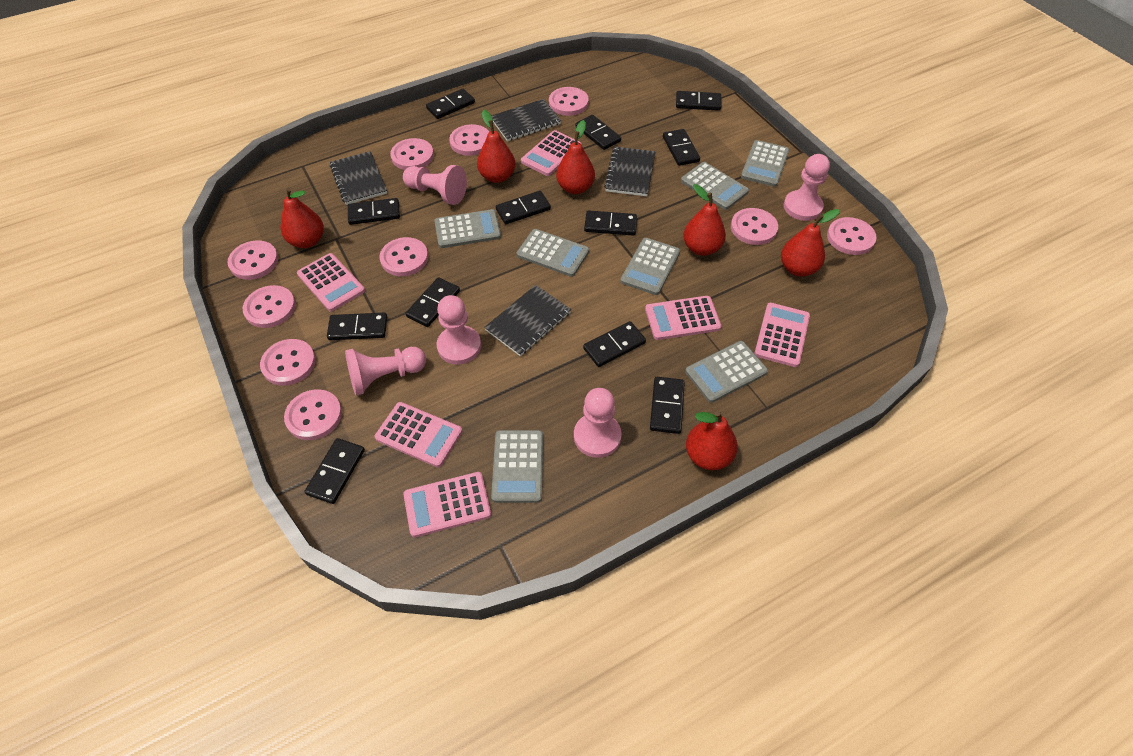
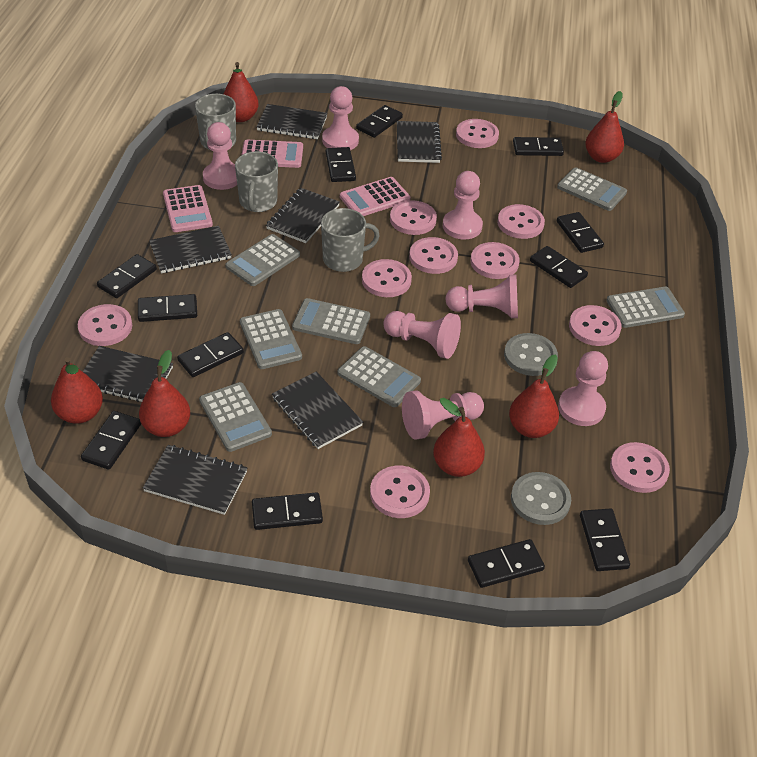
black notebook: 4 -> 7
grey button: 0 -> 2
grey mug: 0 -> 3
pink calculator: 6 -> 3
pink pawn: 5 -> 7

